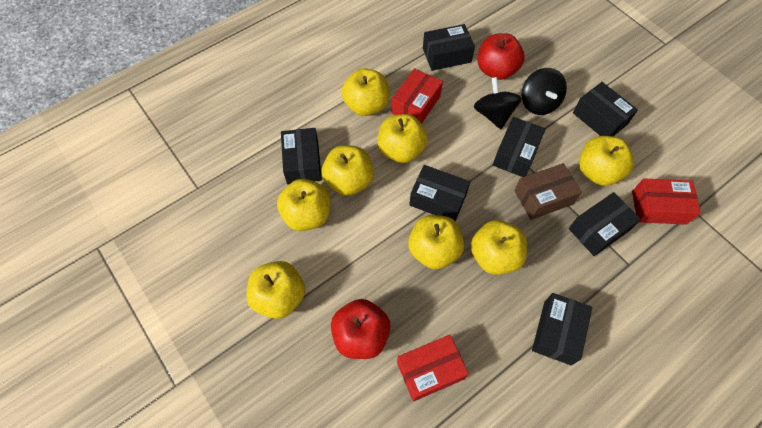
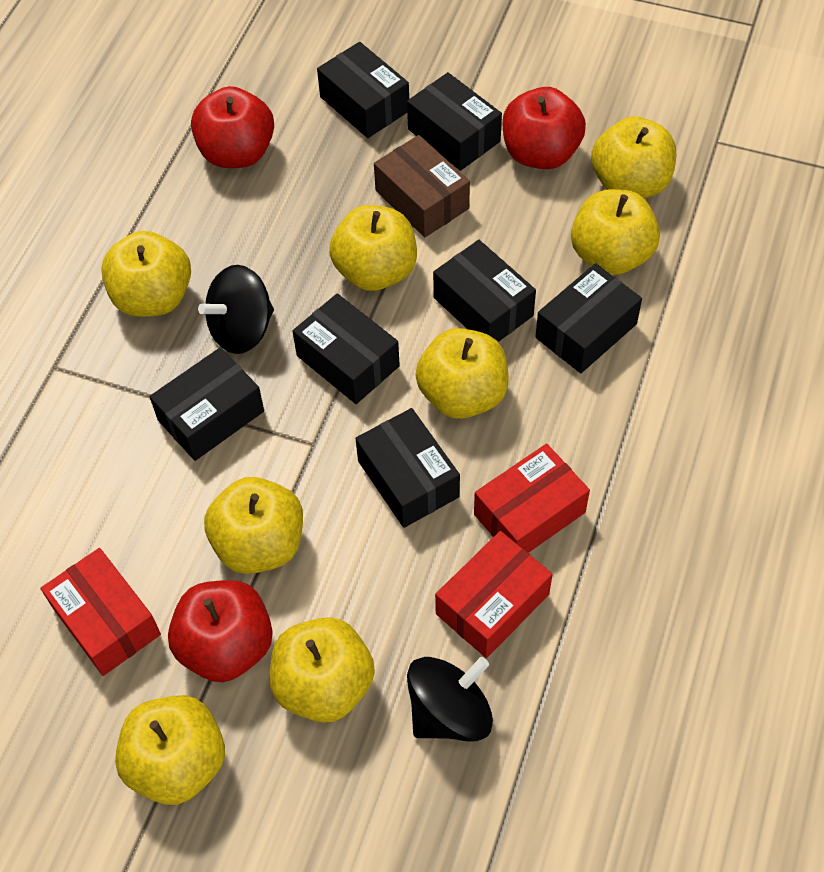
red apple: 2 -> 3

